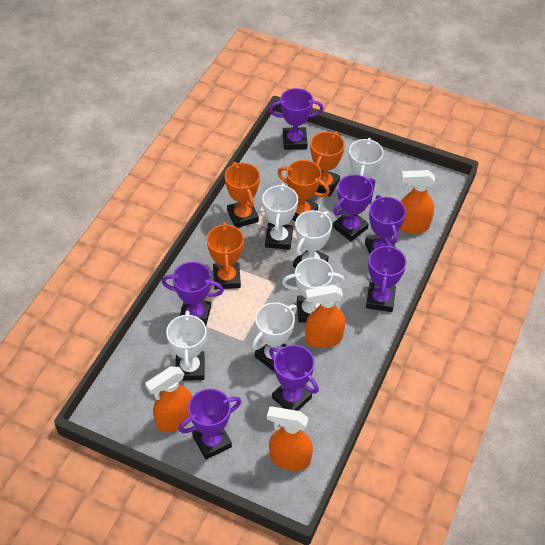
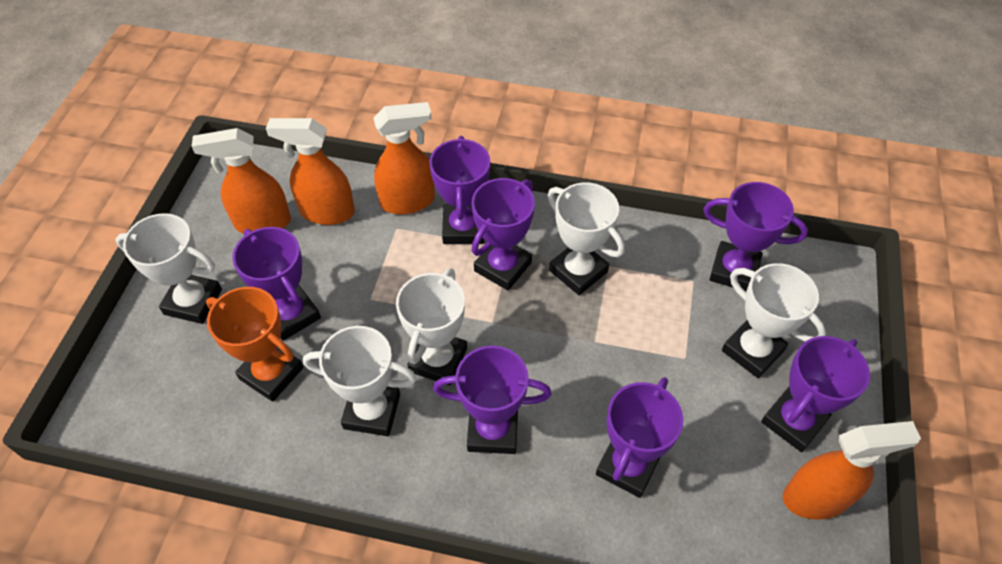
orange trophy: 4 -> 1
white trophy: 6 -> 5

